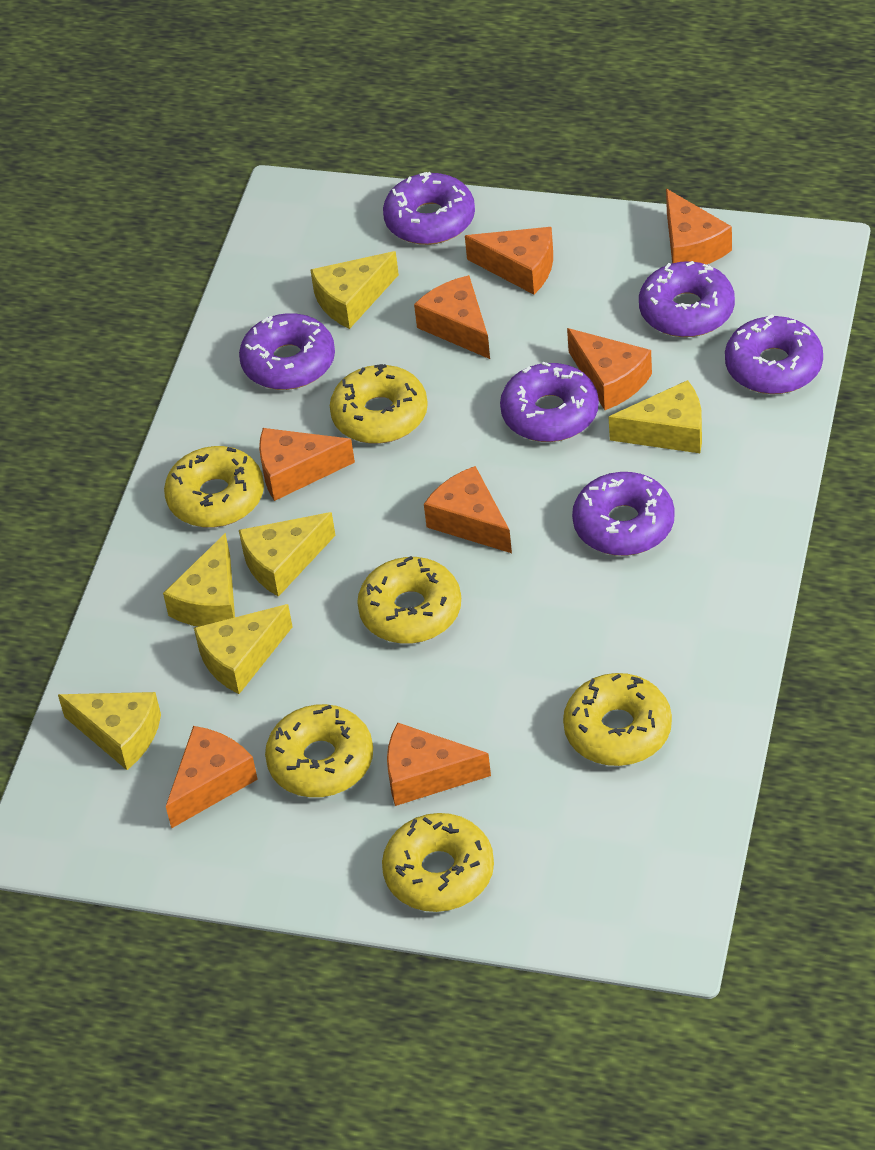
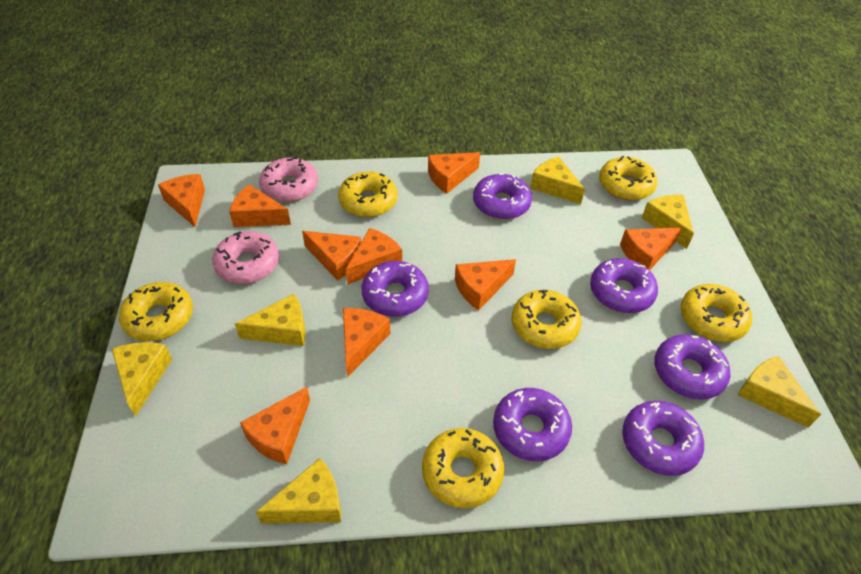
orange cheese: 8 -> 9
pink donut: 0 -> 2

